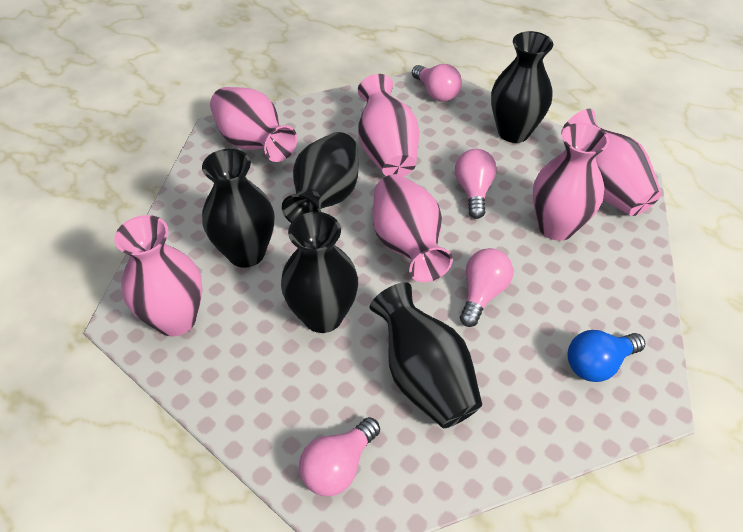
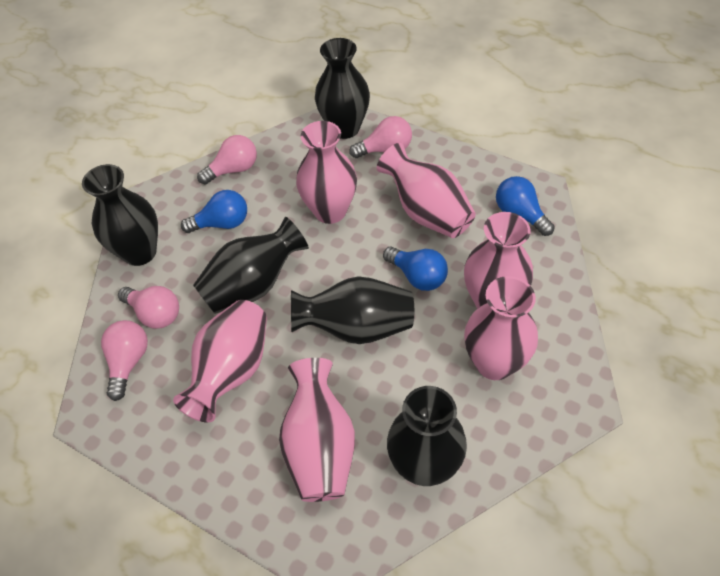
blue light bulb: 1 -> 3

